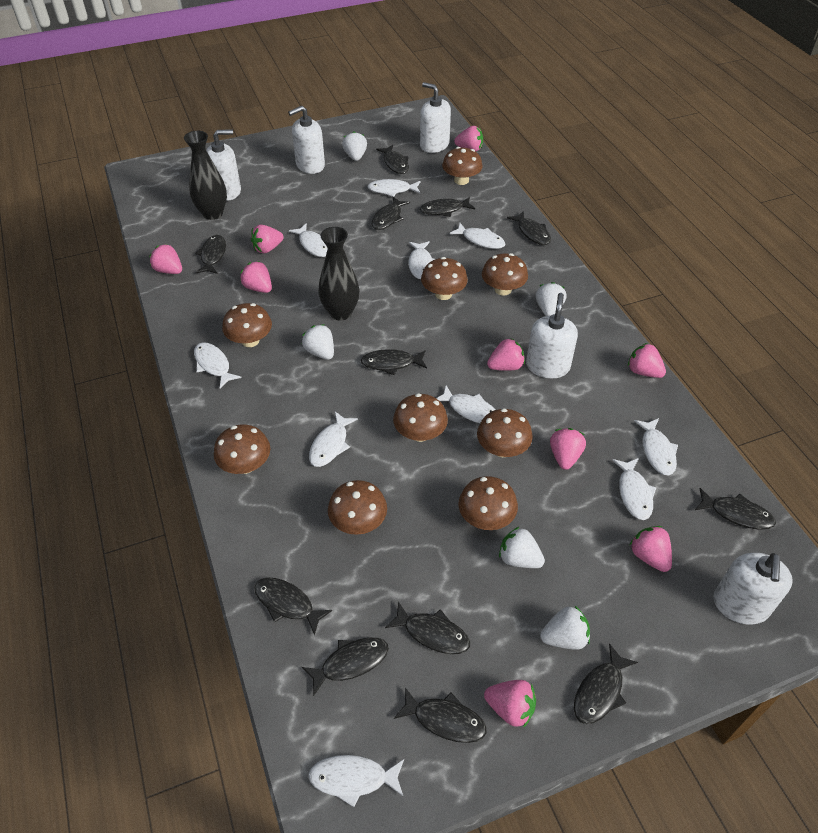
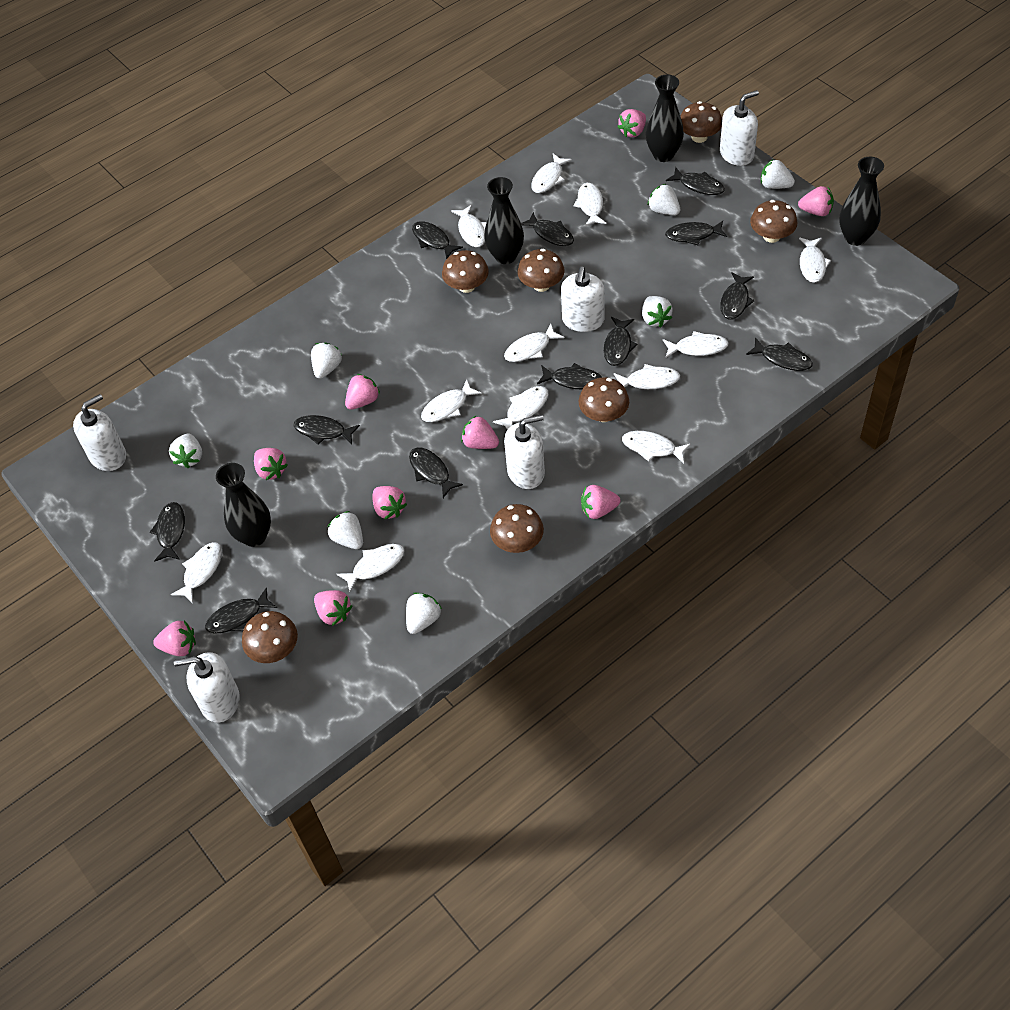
black vase: 2 -> 4
brown mushroom: 9 -> 7
white fish: 10 -> 12
white strawberry: 5 -> 7

